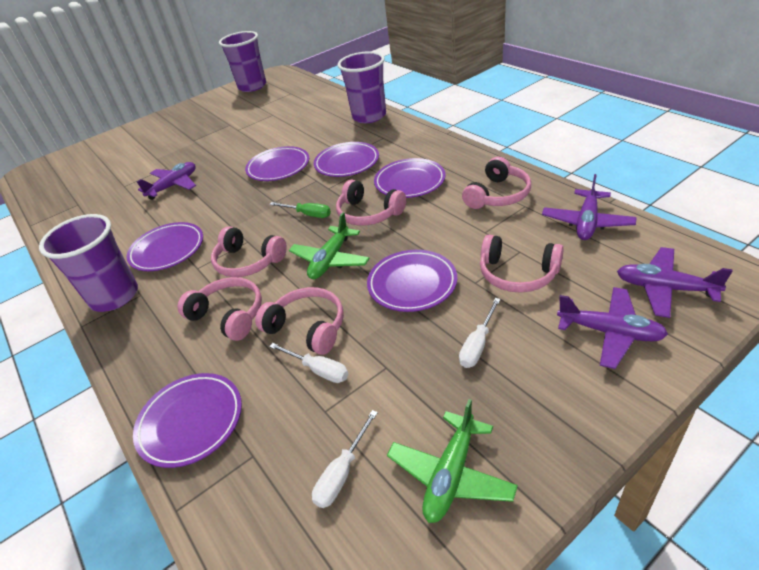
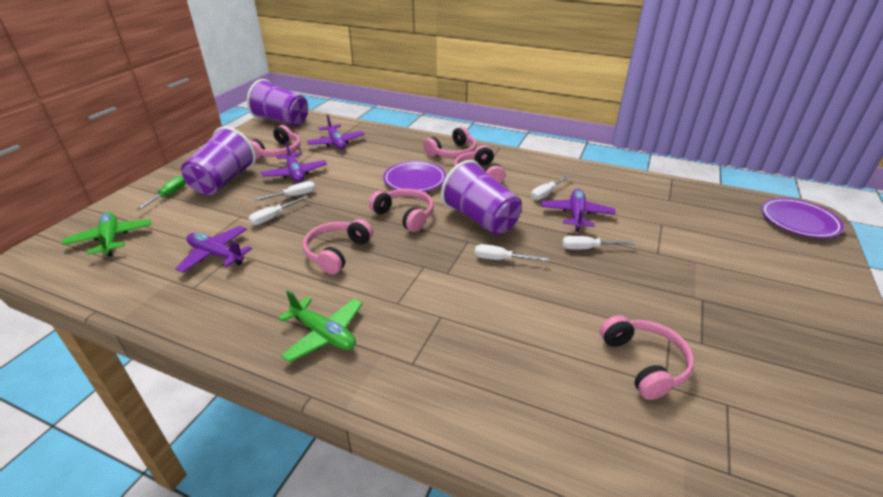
purple plate: 6 -> 2
white screwdriver: 3 -> 5

